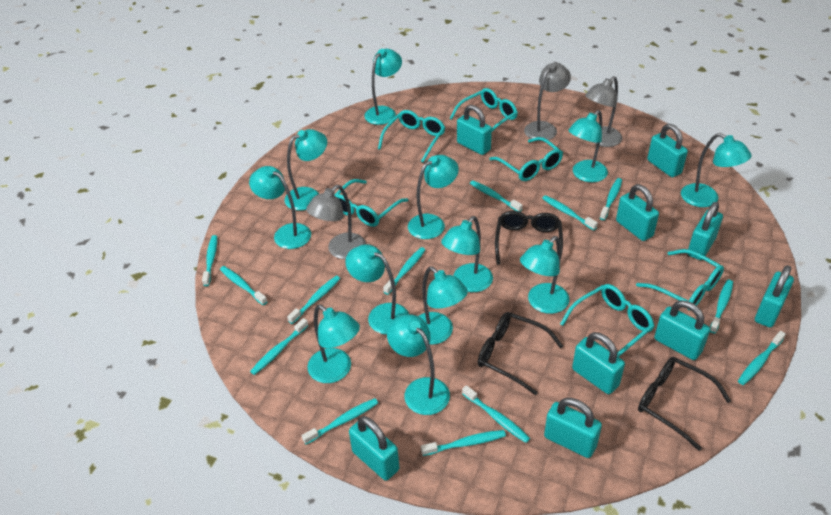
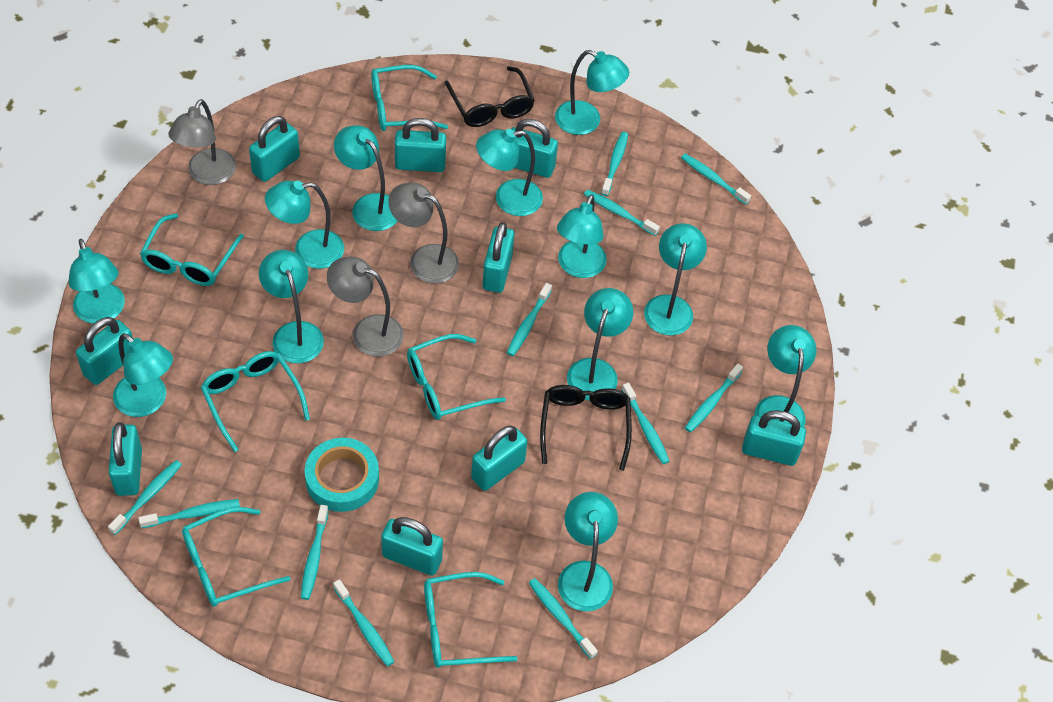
black glasses: 3 -> 2
turquoise tape: 0 -> 1
turquoise toothbrush: 13 -> 11

